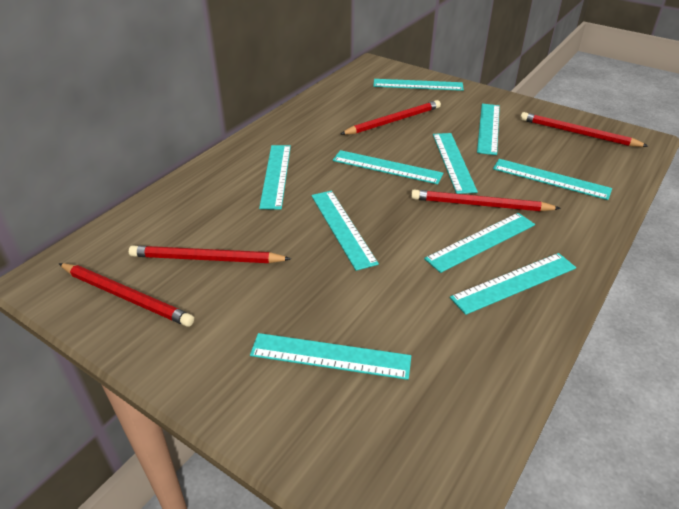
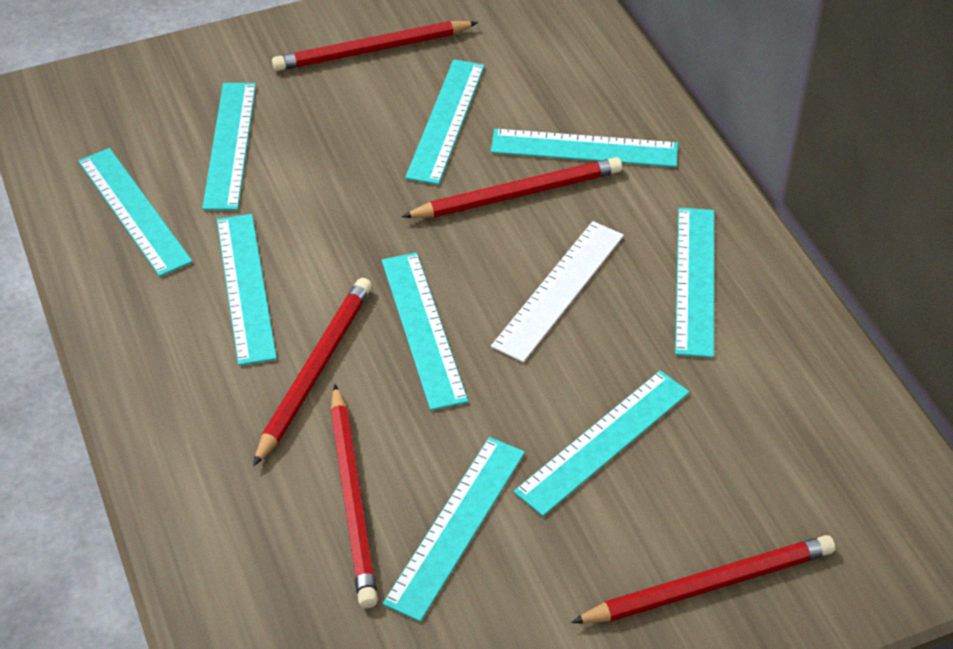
turquoise ruler: 10 -> 9
white ruler: 0 -> 1

